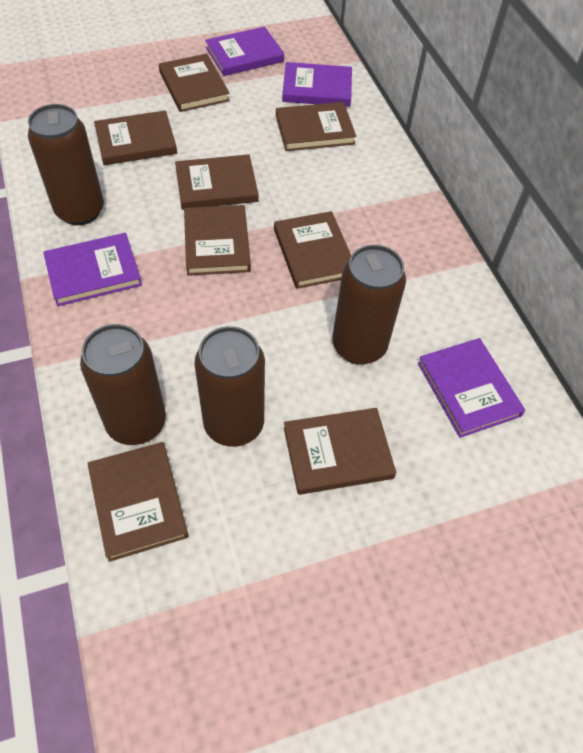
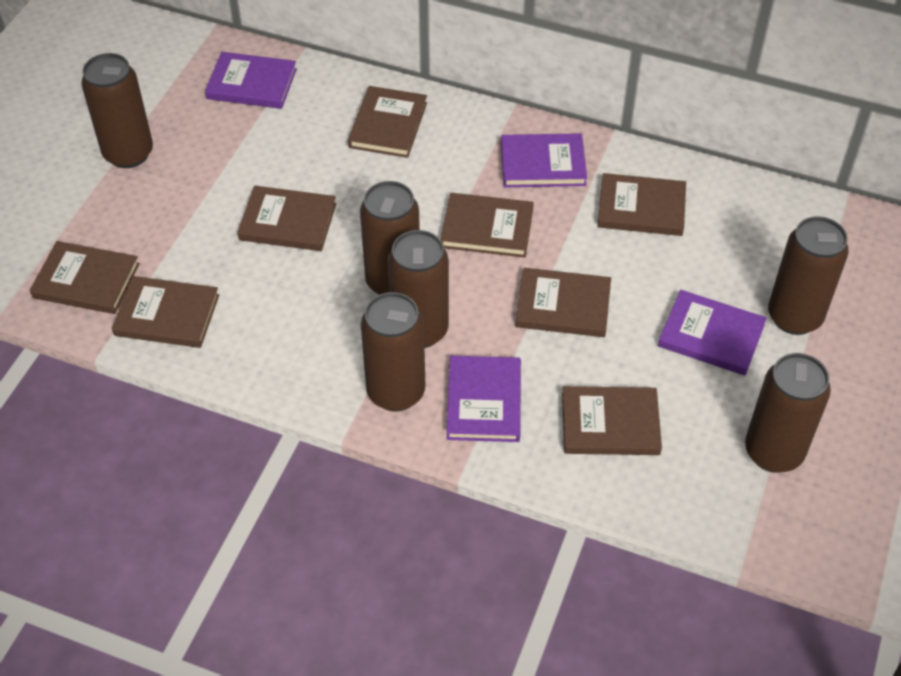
brown can: 4 -> 6

